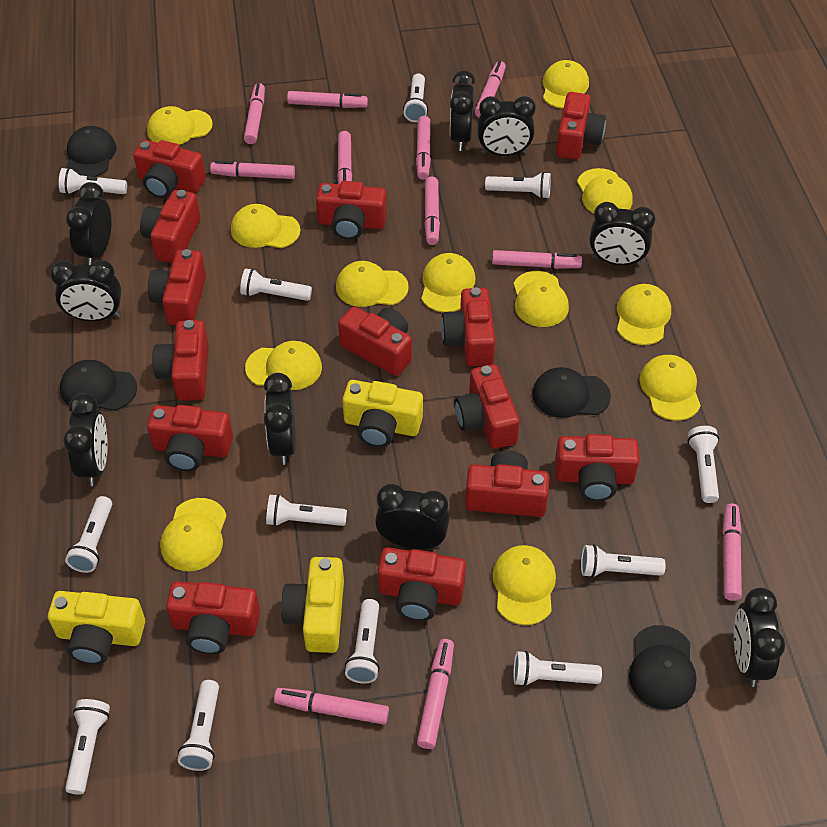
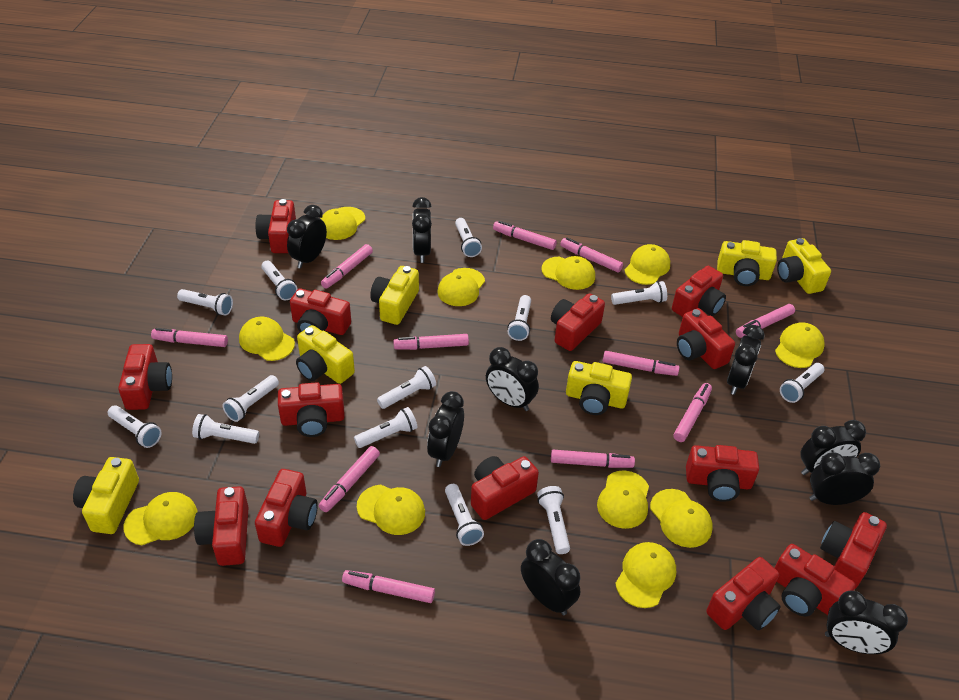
black cap: 4 -> 0
white flashlight: 12 -> 13
yellow camera: 3 -> 6
yellow cap: 12 -> 11

